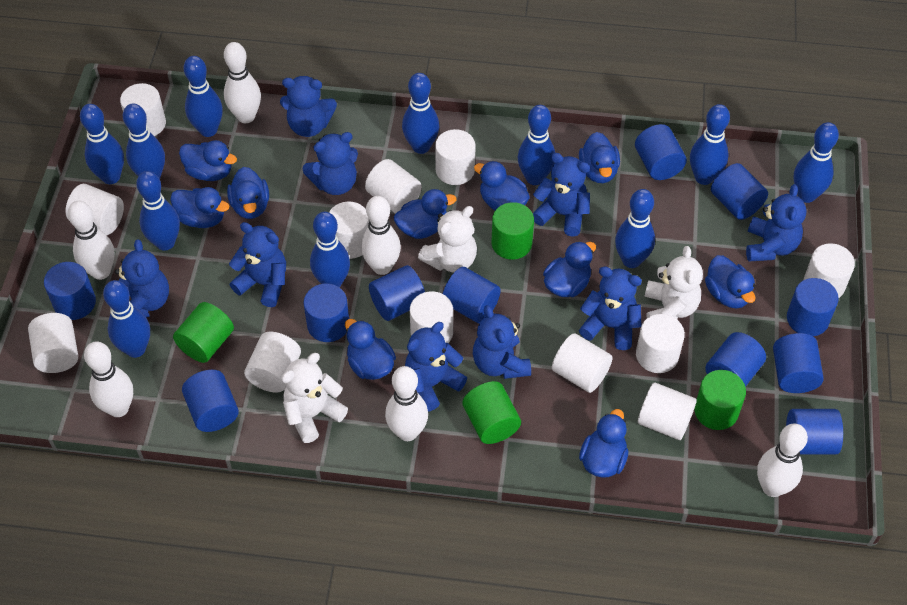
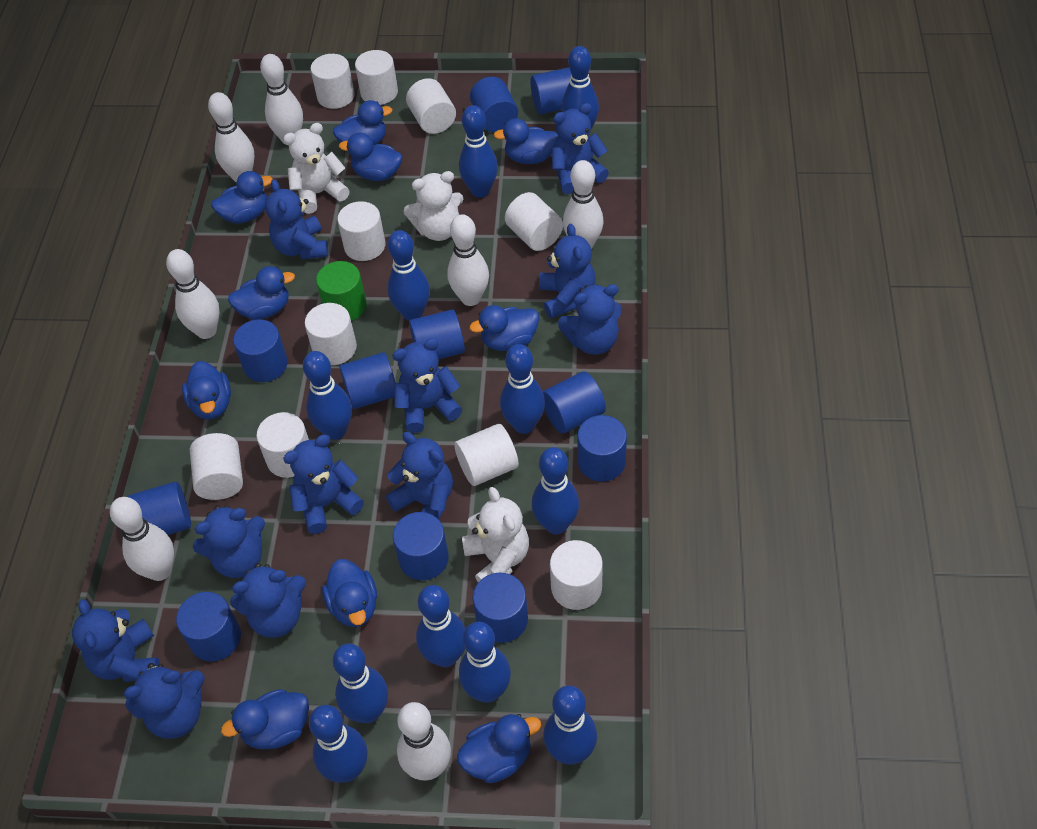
blue teddy bear: 9 -> 11
green cylinder: 4 -> 1
white bowling pin: 6 -> 7
white cylinder: 12 -> 10

